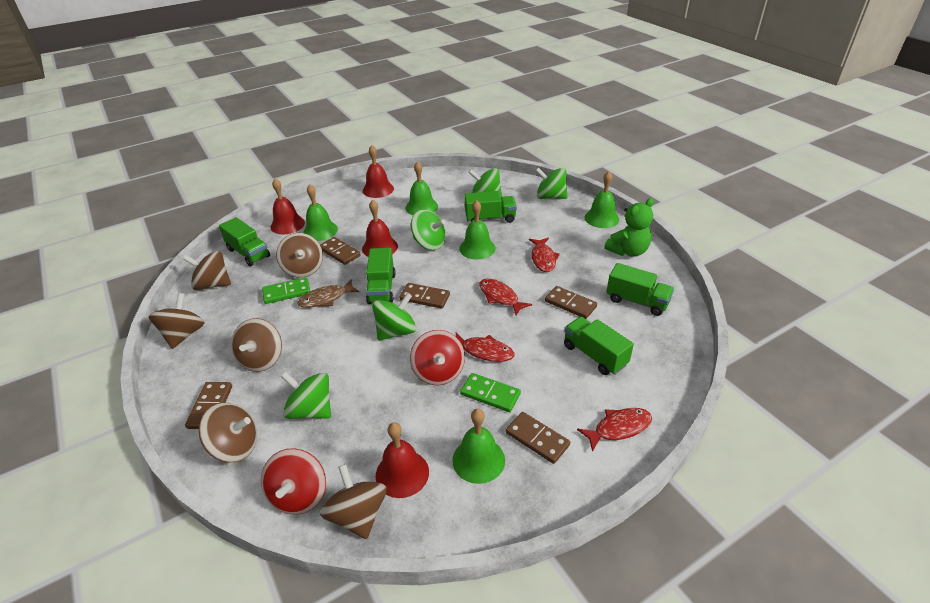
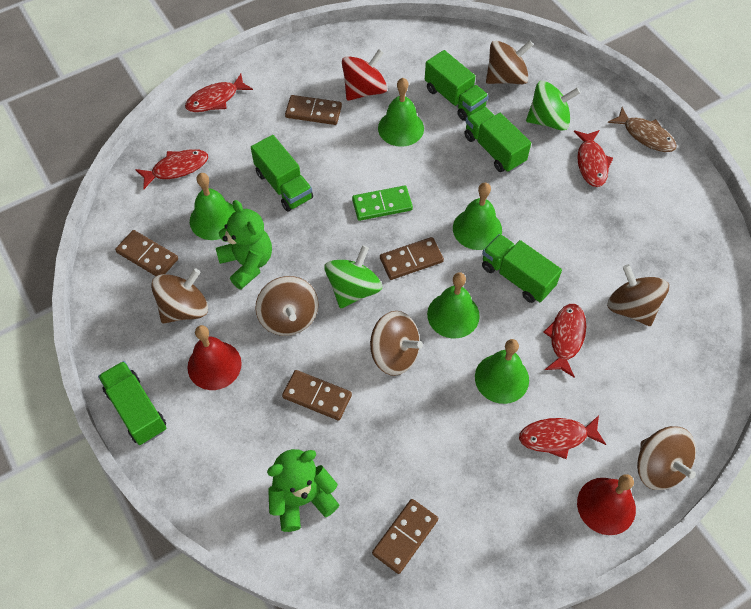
green domino: 2 -> 1
green spinning top: 5 -> 2
green teddy bear: 1 -> 2
red bell: 4 -> 2
red fish: 4 -> 5
red spinning top: 2 -> 1

